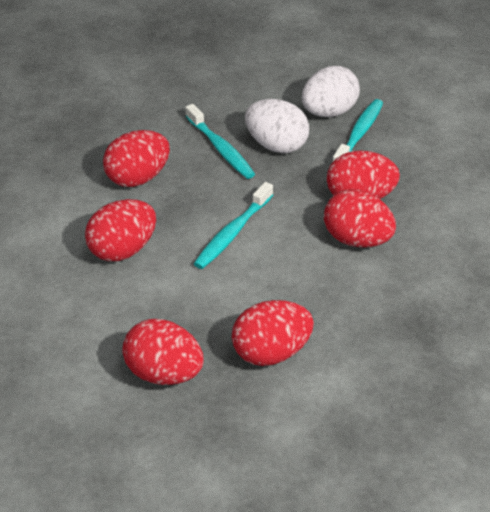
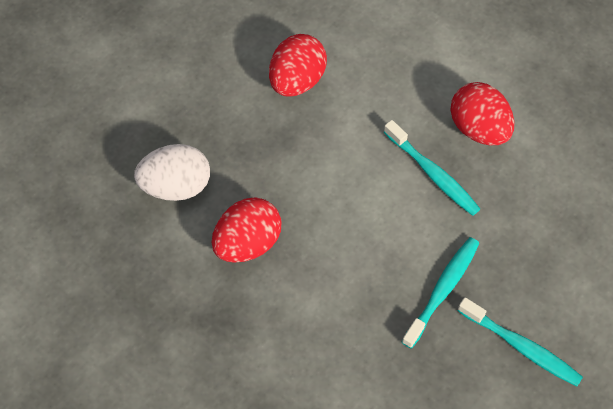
red egg: 6 -> 3
white egg: 2 -> 1

